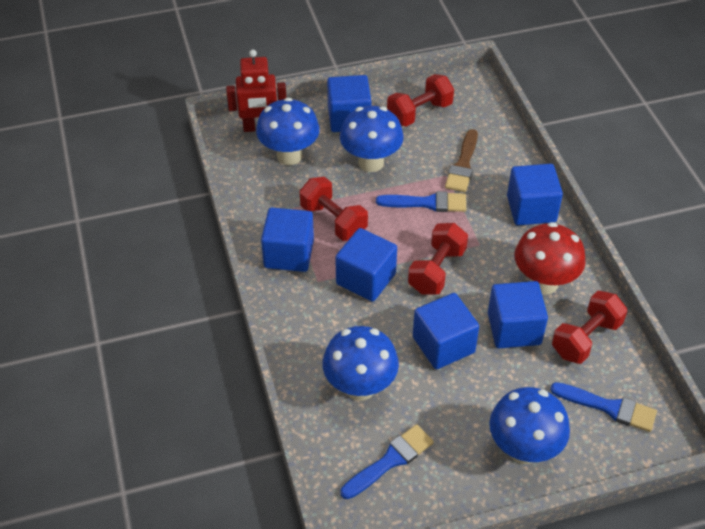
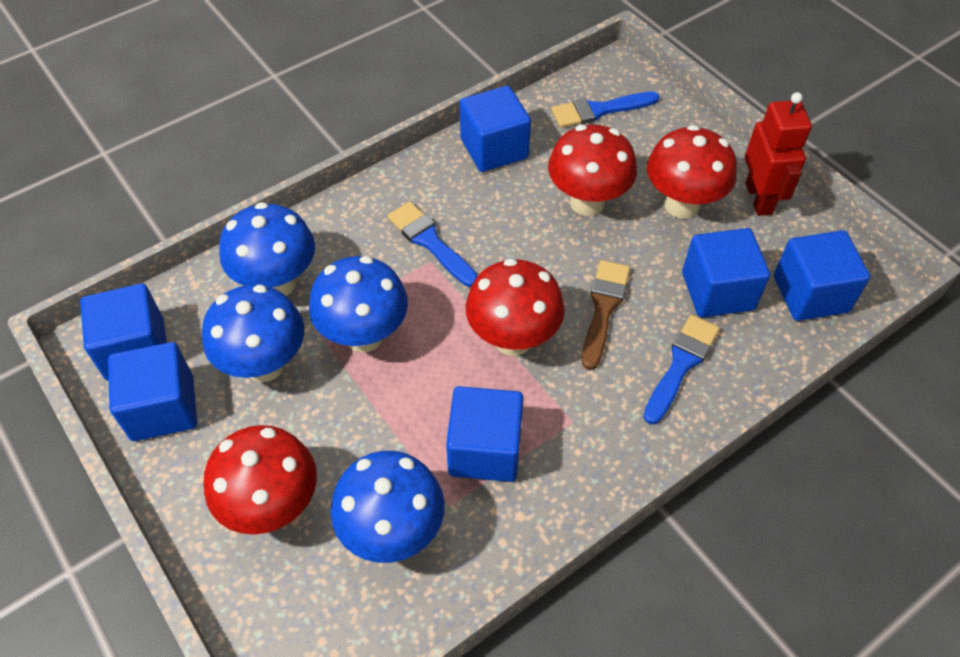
red dumbbell: 4 -> 0
red mushroom: 1 -> 4

